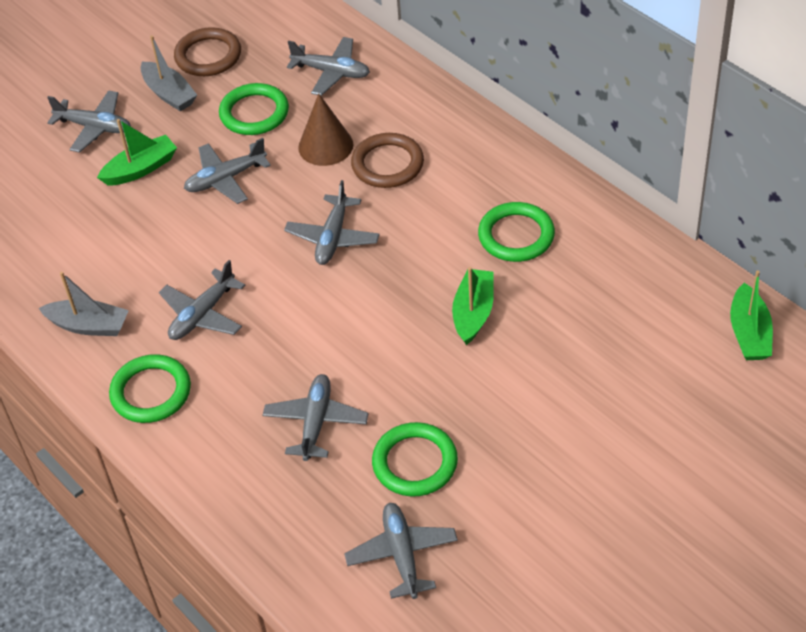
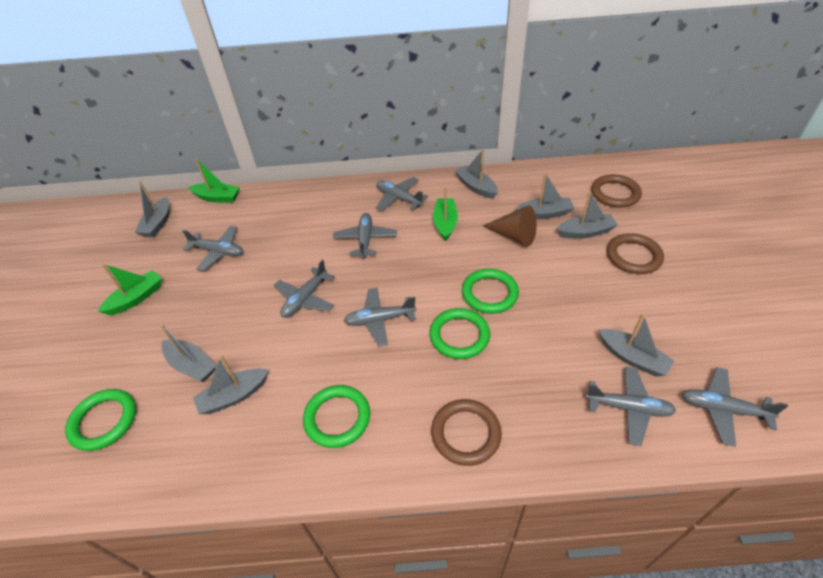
brown ring: 2 -> 3
grey boat: 2 -> 7

